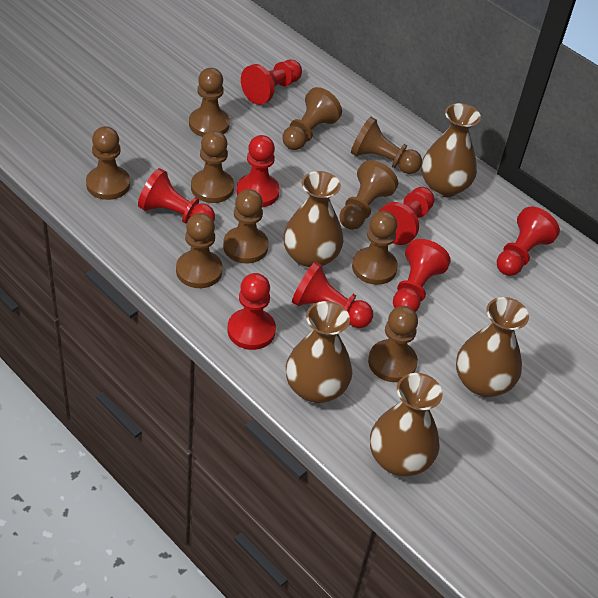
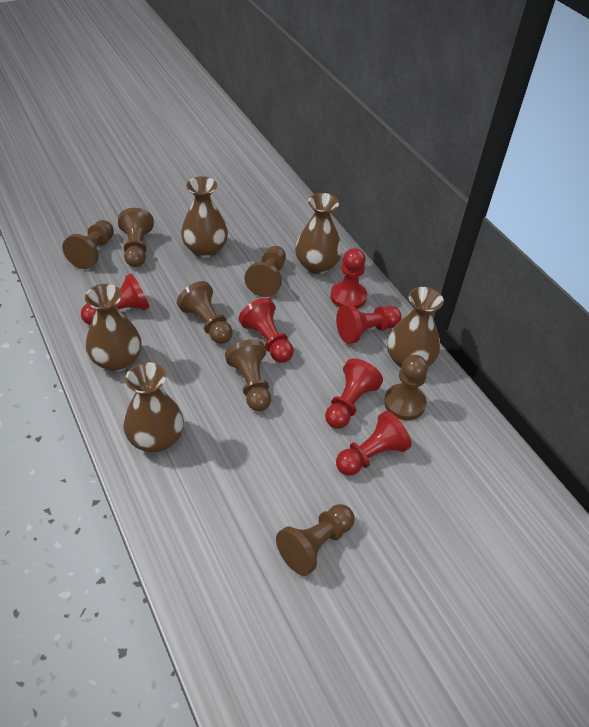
brown pawn: 10 -> 7
red pawn: 8 -> 6

